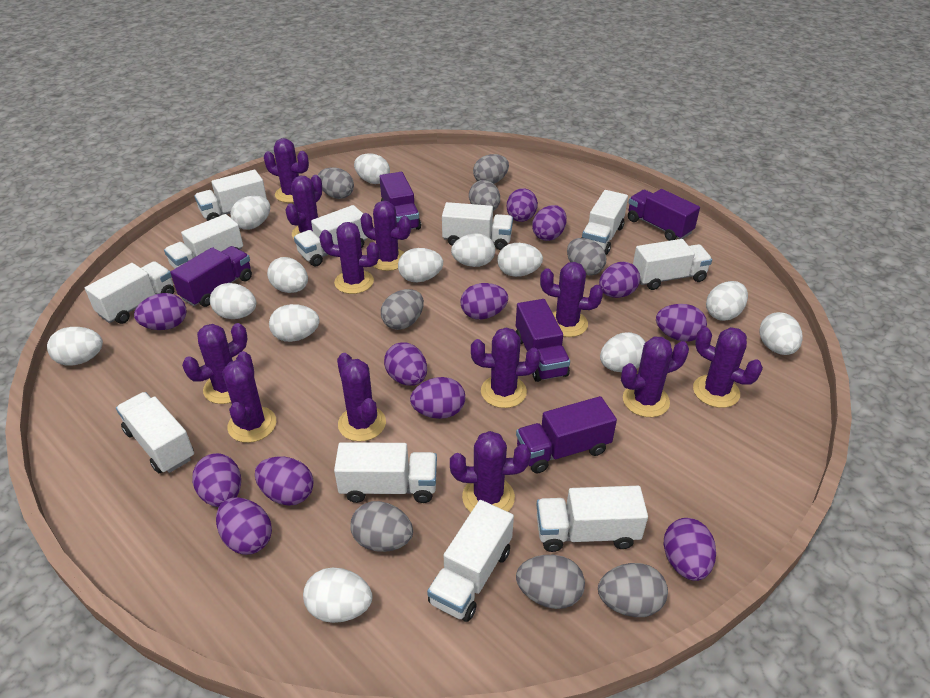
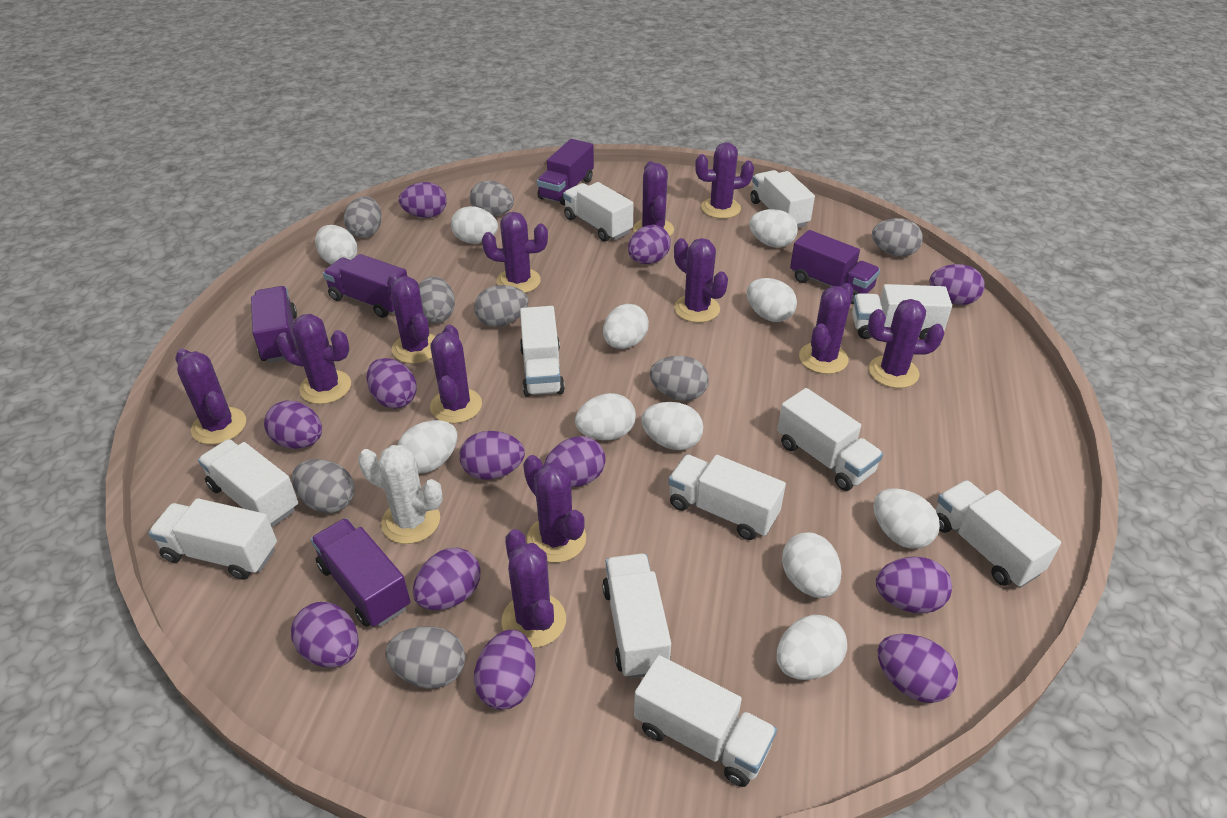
white cactus: 0 -> 1
white egg: 13 -> 11

